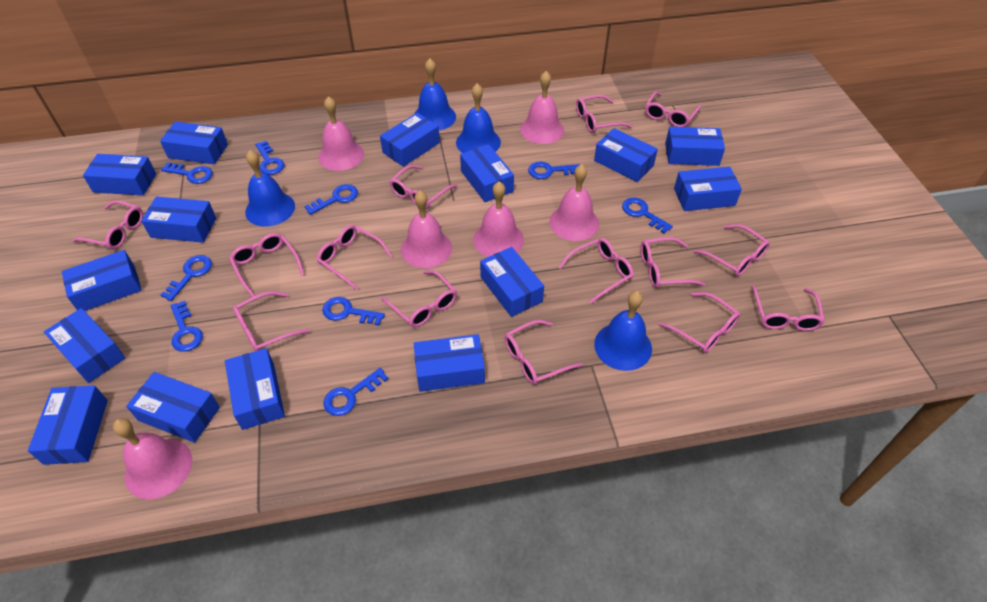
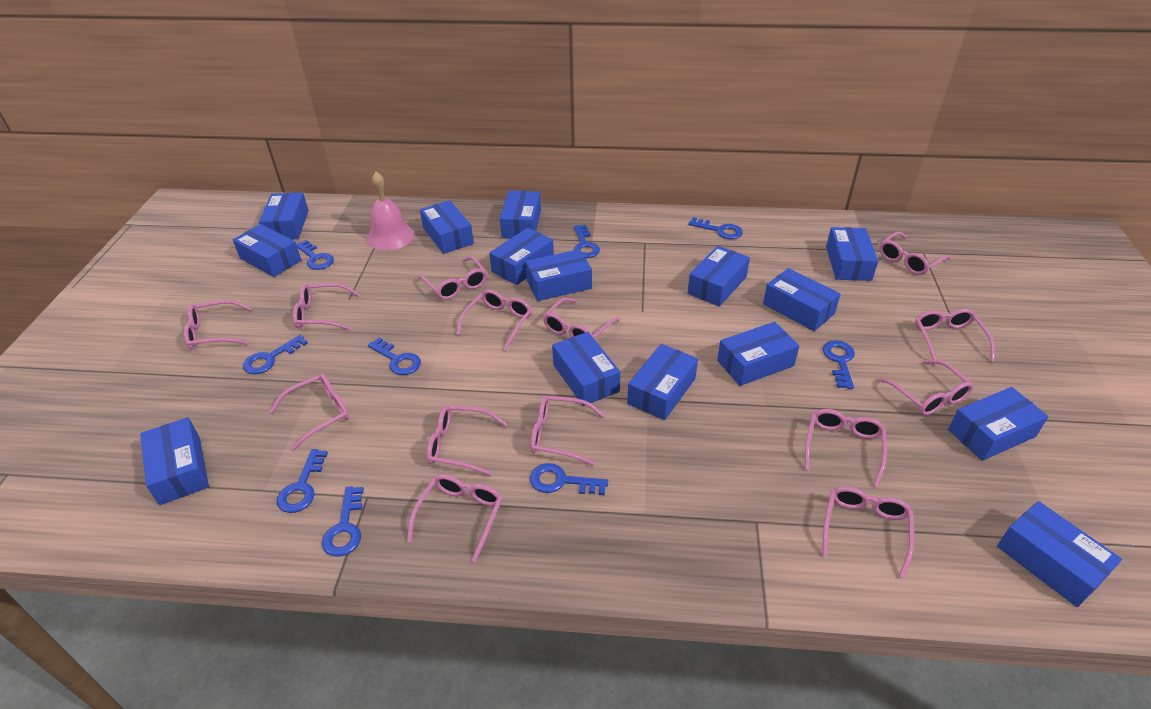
blue bell: 4 -> 0
pink bell: 6 -> 1

